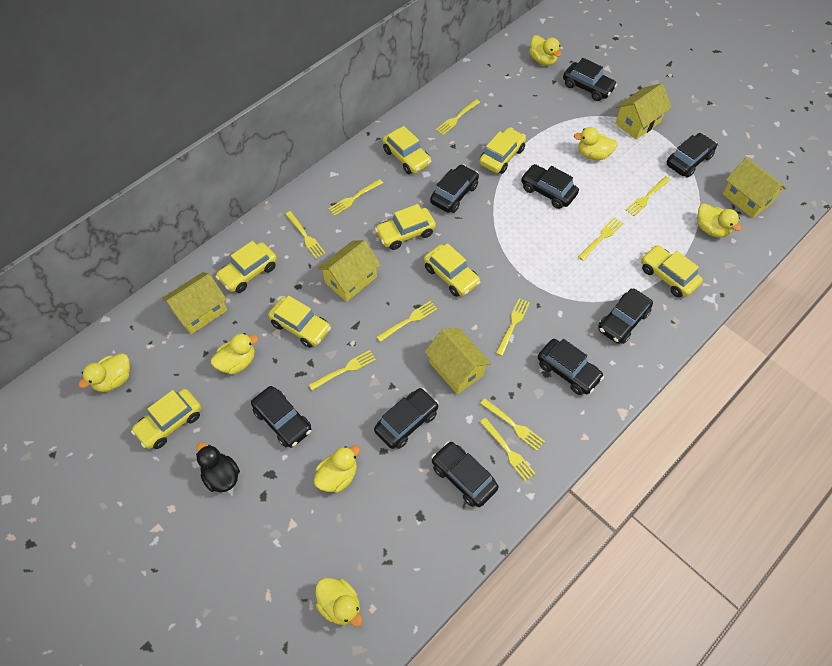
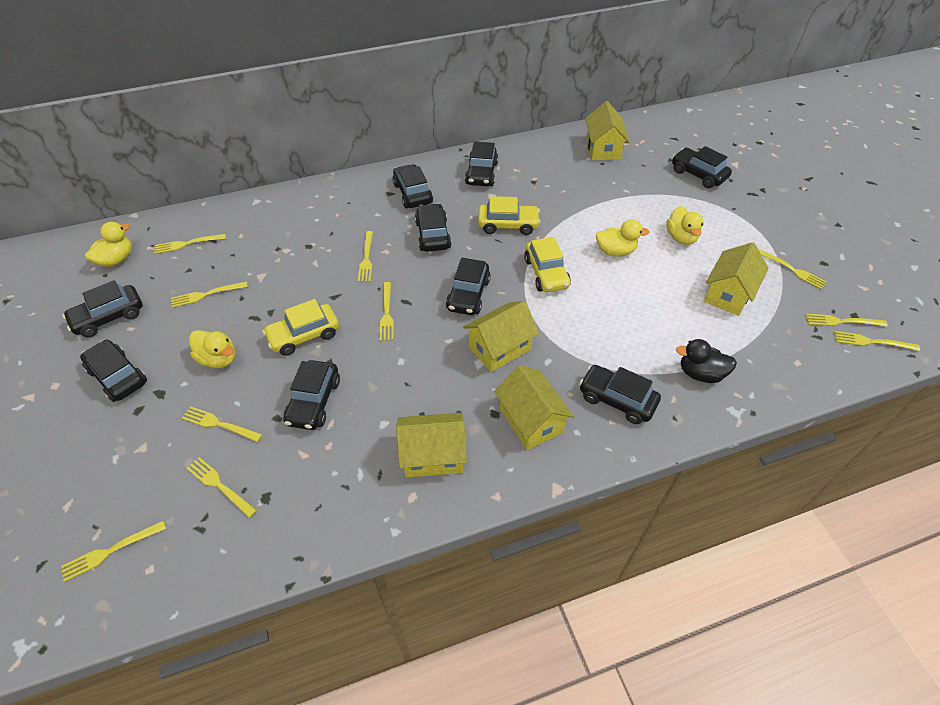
yellow car: 8 -> 3
yellow duck: 7 -> 4

